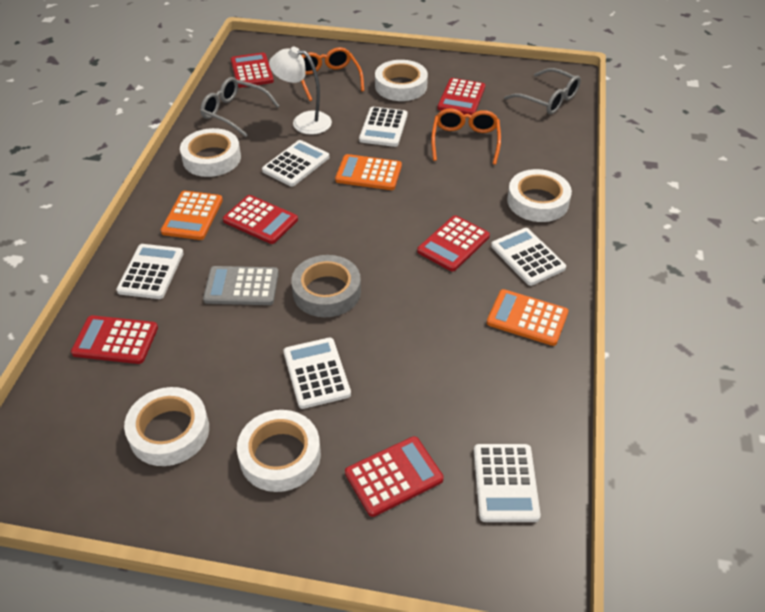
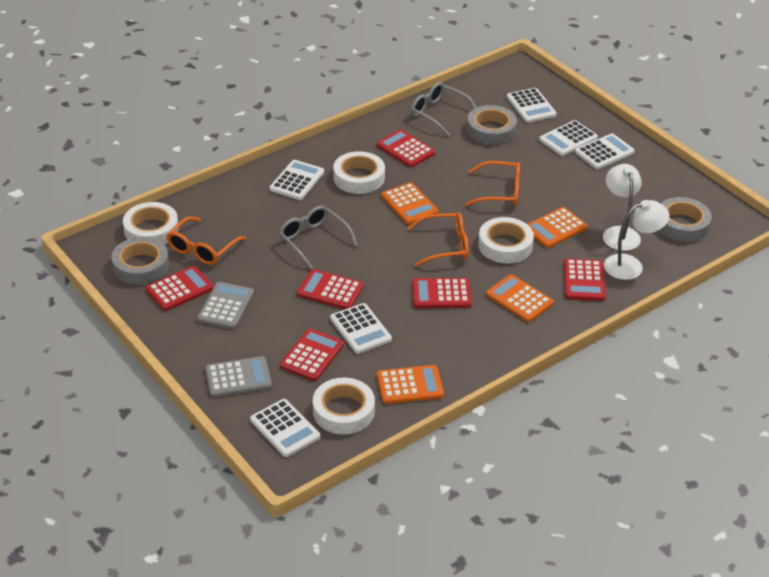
grey calculator: 1 -> 2
grey tape: 1 -> 3
orange calculator: 3 -> 4
orange glasses: 2 -> 3
white lamp: 1 -> 2
white tape: 5 -> 4

